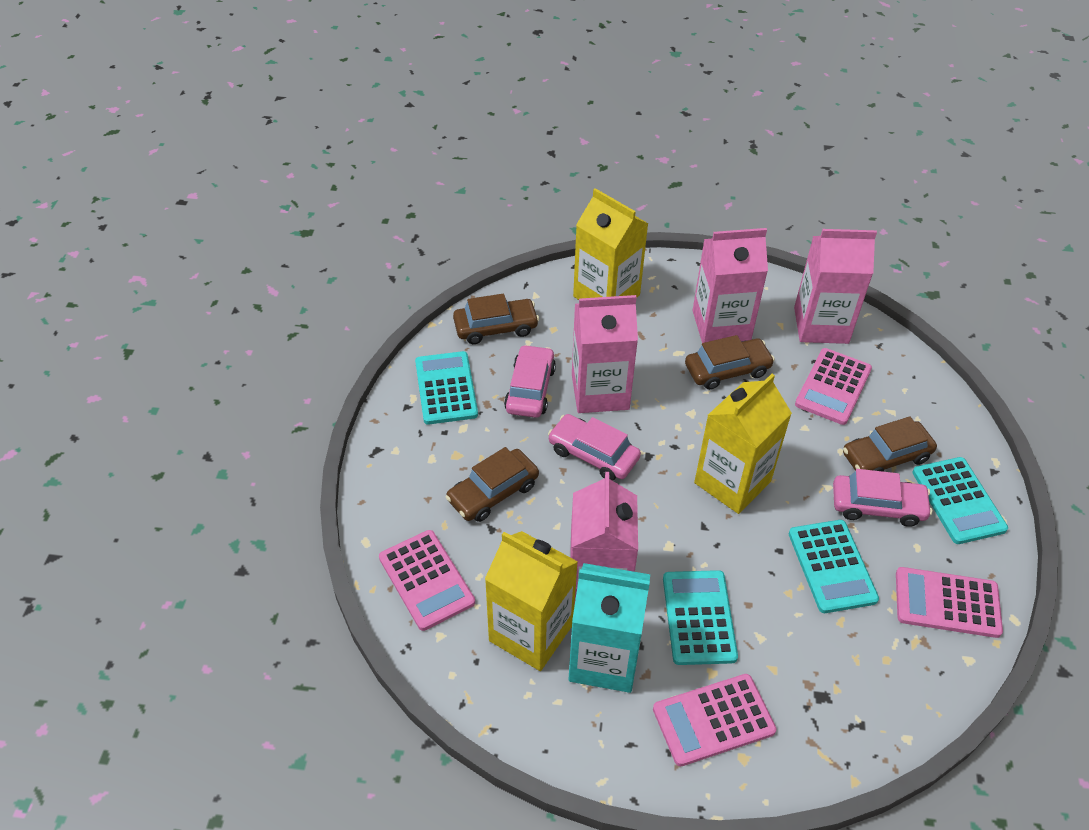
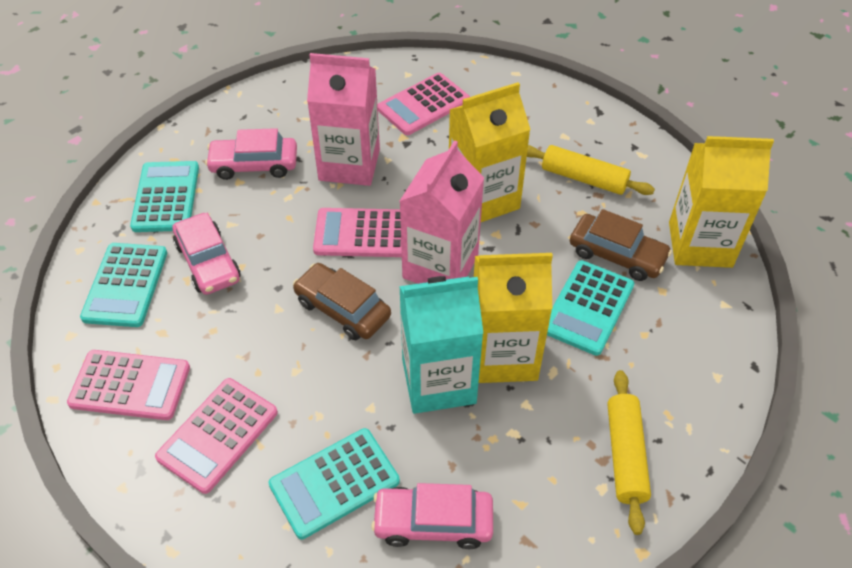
brown car: 4 -> 2
pink carton: 4 -> 2
yellow rolling pin: 0 -> 2

